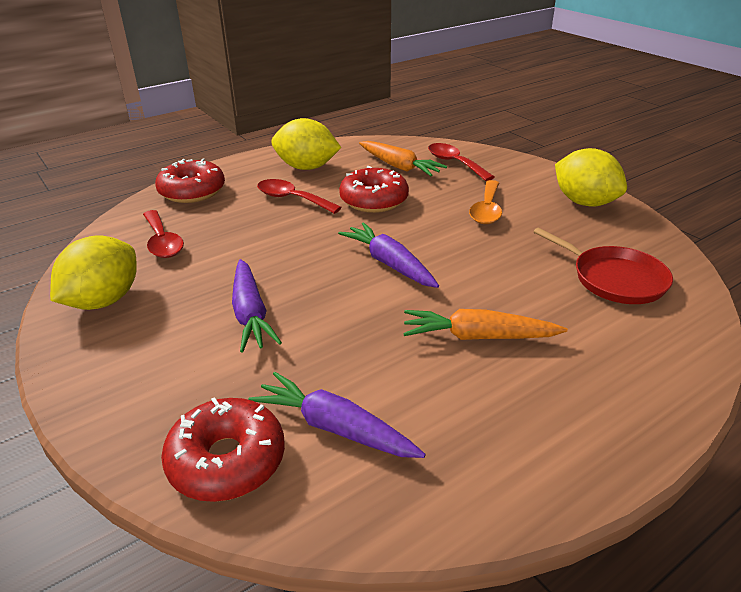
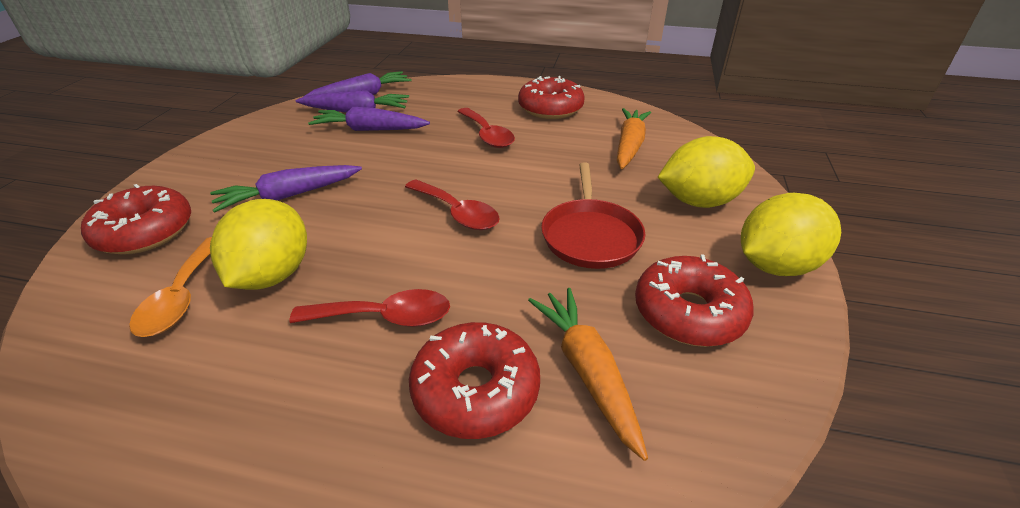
purple carrot: 3 -> 4
red donut: 3 -> 4

